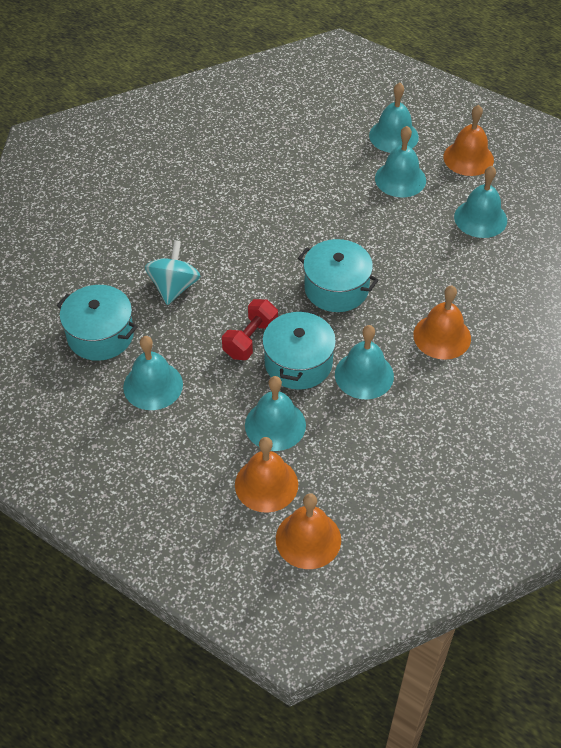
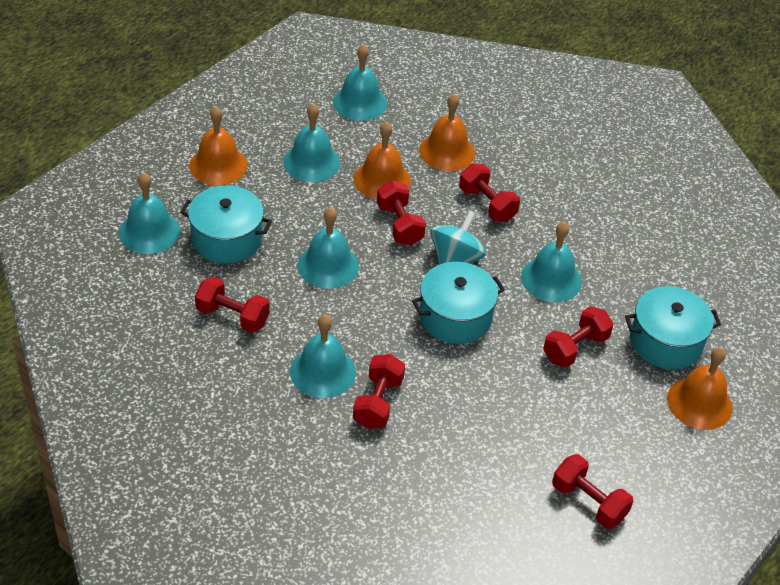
red dumbbell: 1 -> 6

